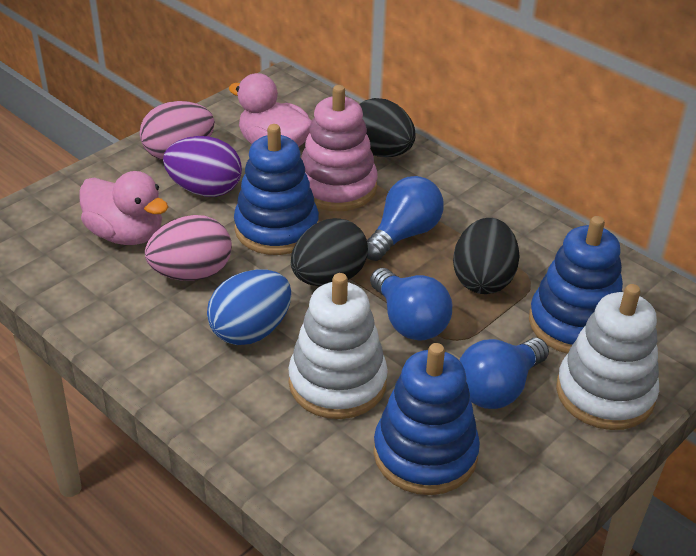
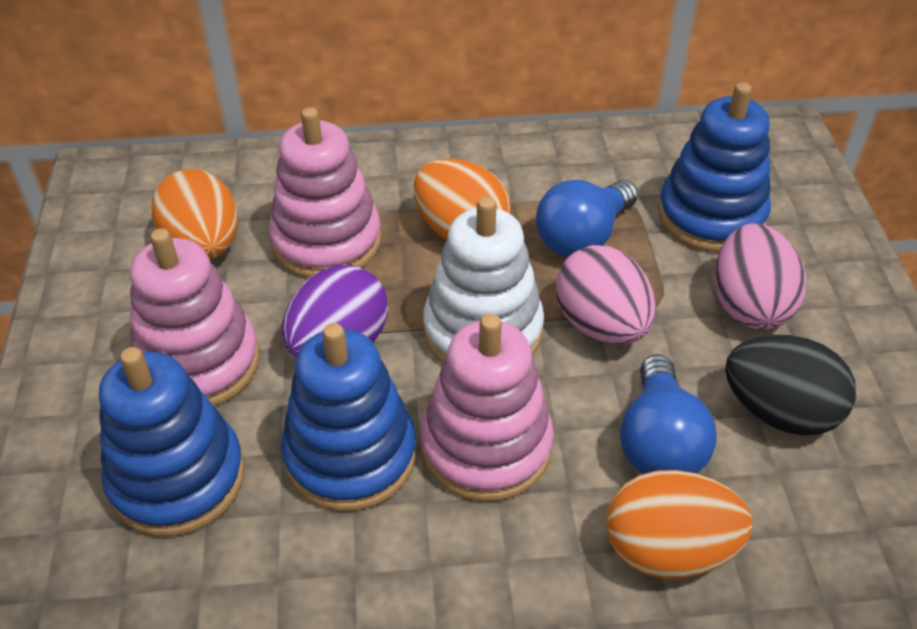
black egg: 3 -> 1
blue egg: 1 -> 0
blue light bulb: 3 -> 2
orange egg: 0 -> 3
pink duck: 2 -> 0
pink stacking toy: 1 -> 3
white stacking toy: 2 -> 1

